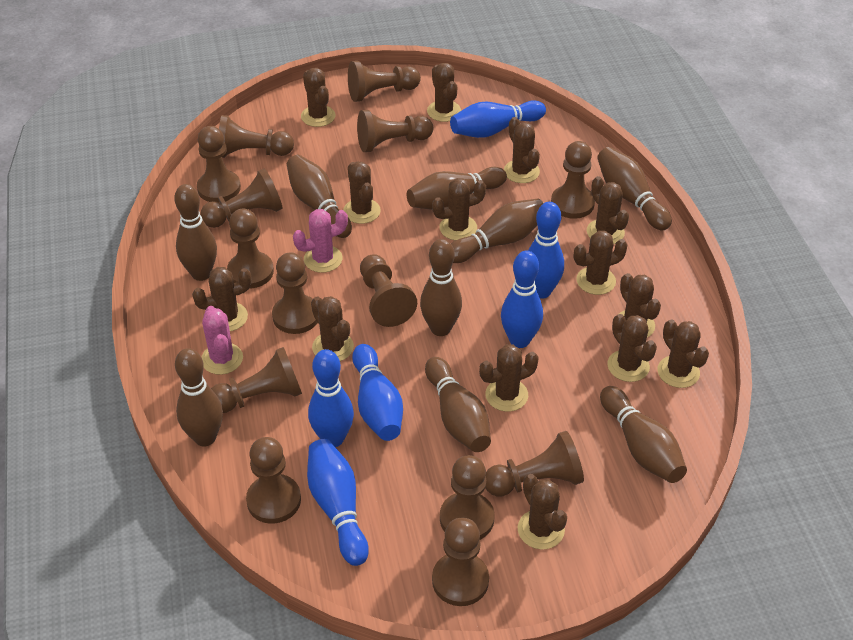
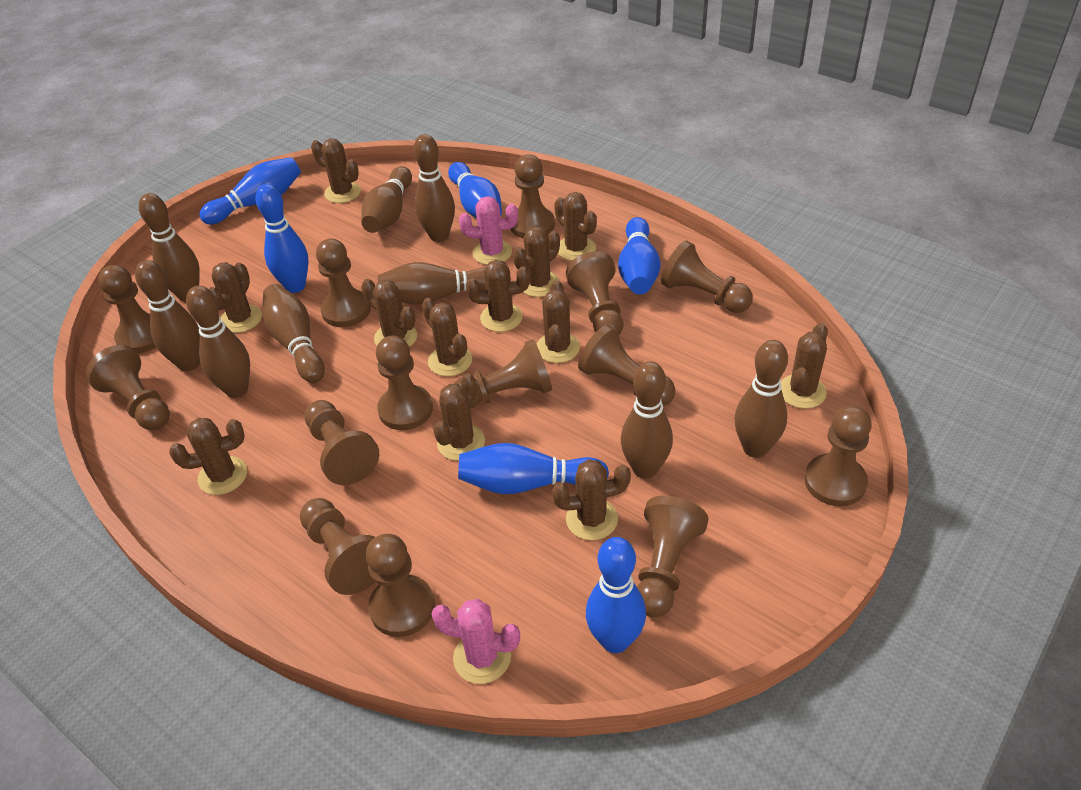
brown cactus: 14 -> 12

